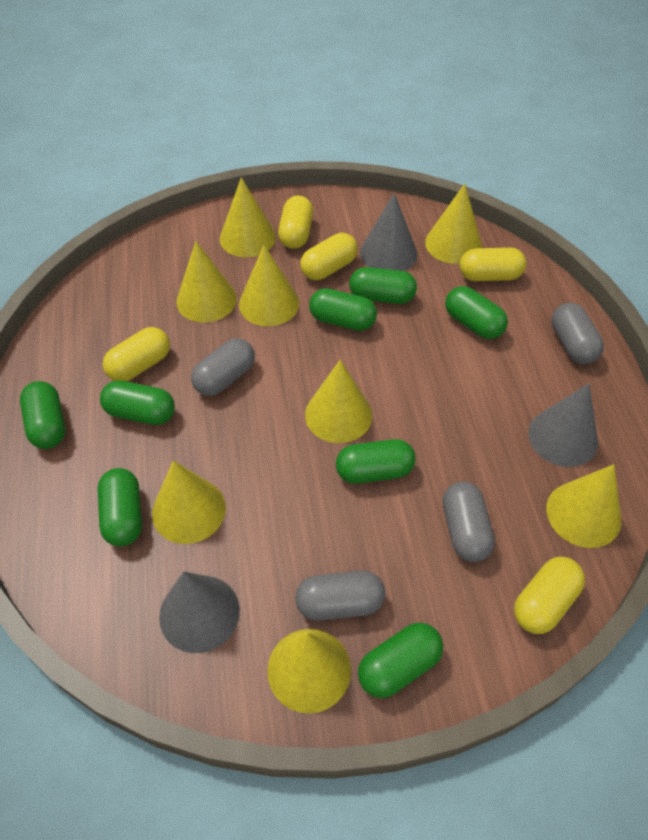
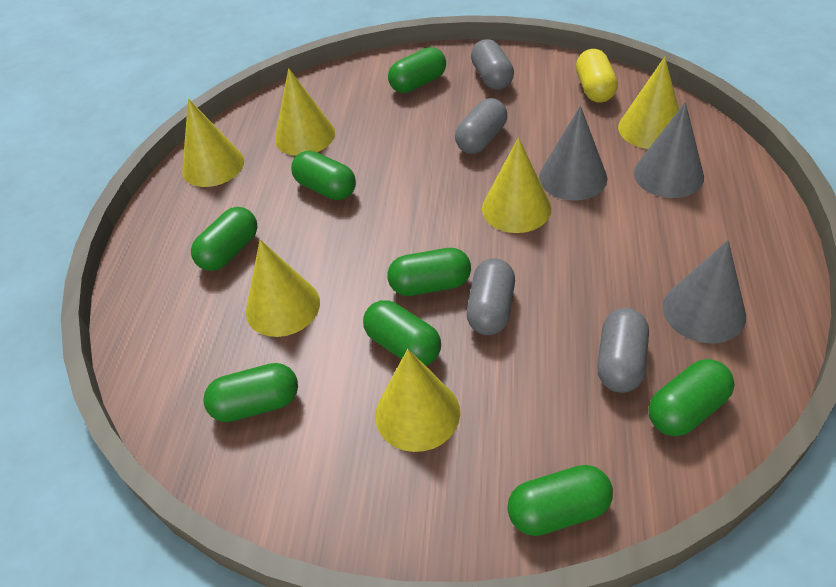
yellow capsule: 5 -> 1
yellow cone: 8 -> 6

